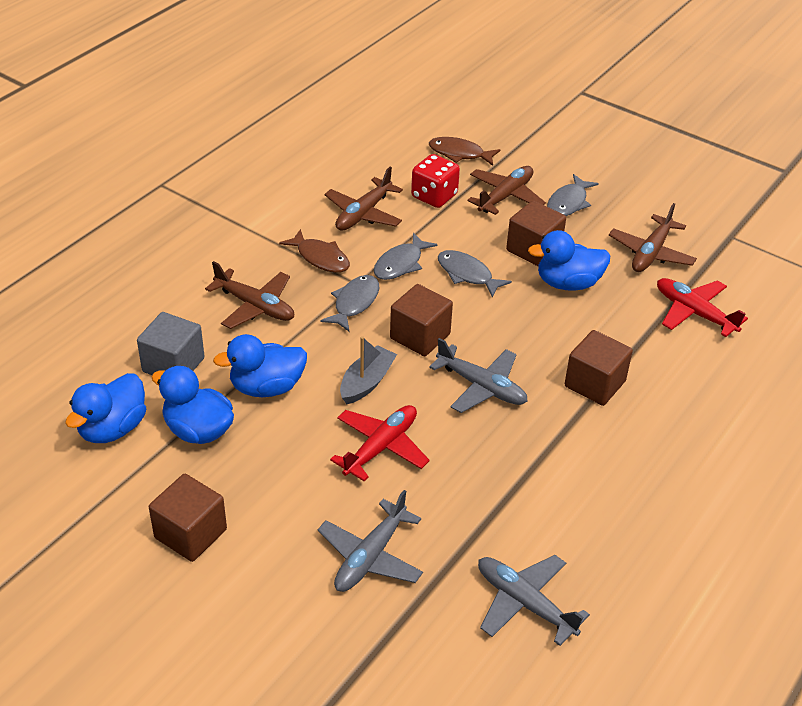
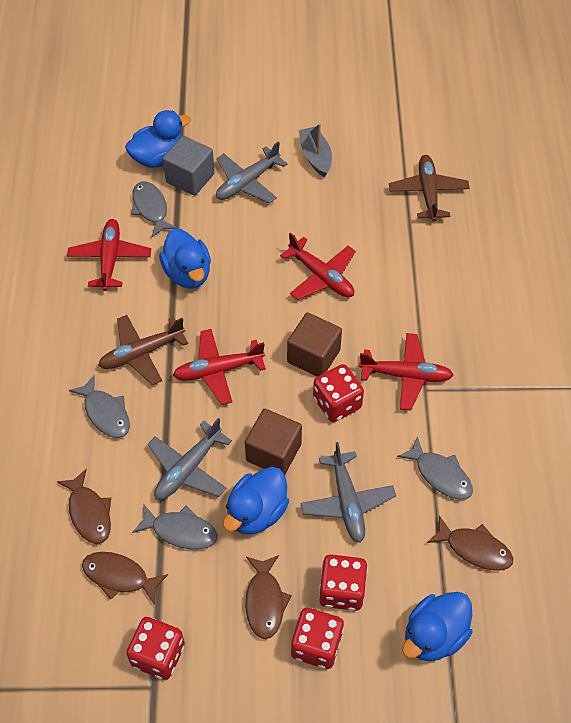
brown cube: 4 -> 2
brown fish: 2 -> 4
brown plane: 4 -> 2
red dice: 1 -> 4
red plane: 2 -> 4

